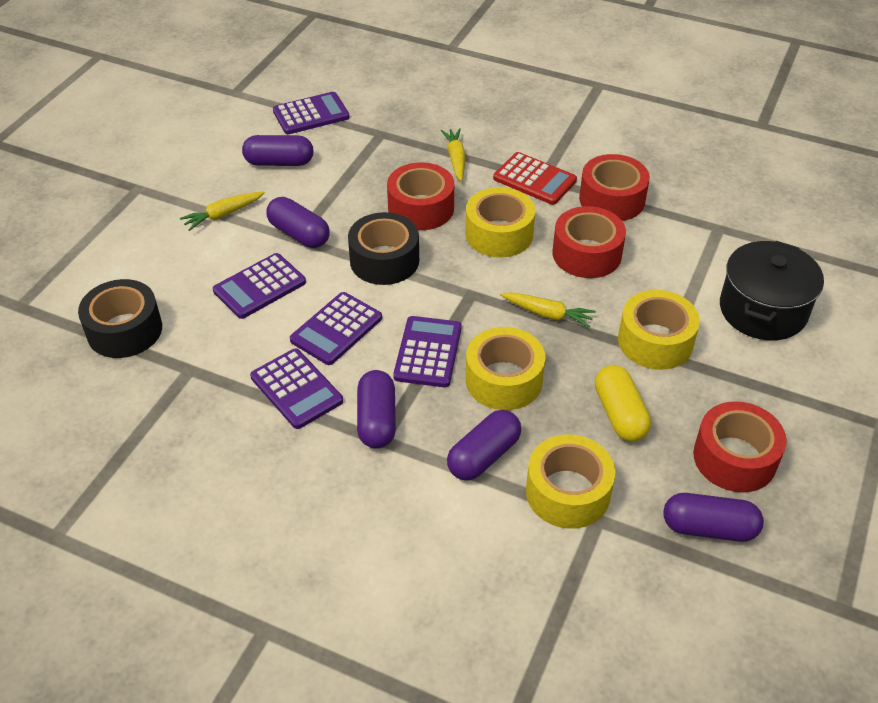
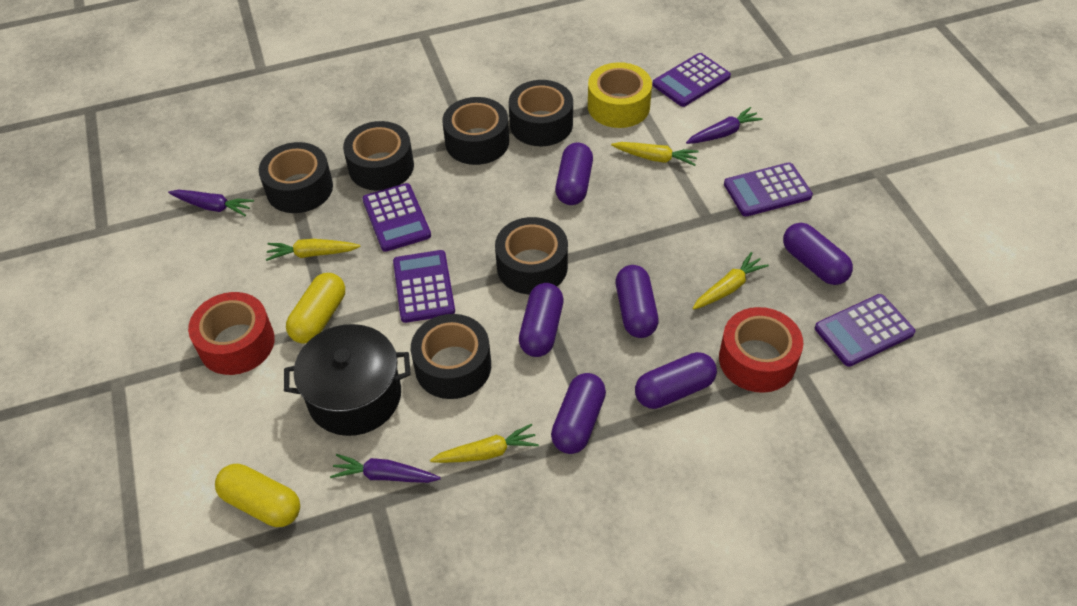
black tape: 2 -> 6
purple capsule: 5 -> 6
purple carrot: 0 -> 3
red calculator: 1 -> 0
red tape: 4 -> 2
yellow capsule: 1 -> 2
yellow carrot: 3 -> 4
yellow tape: 4 -> 1

